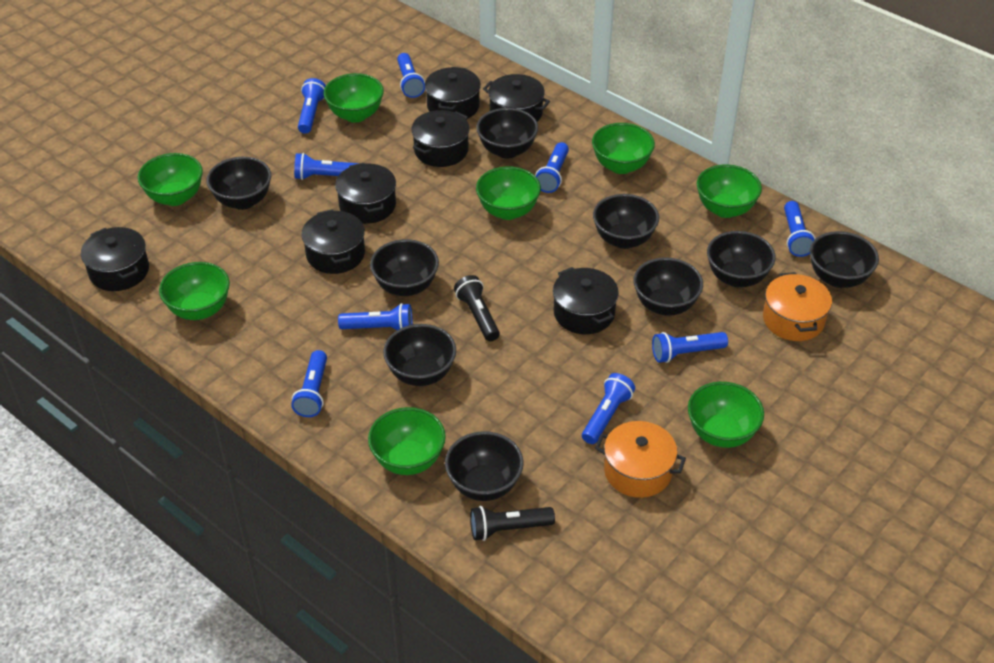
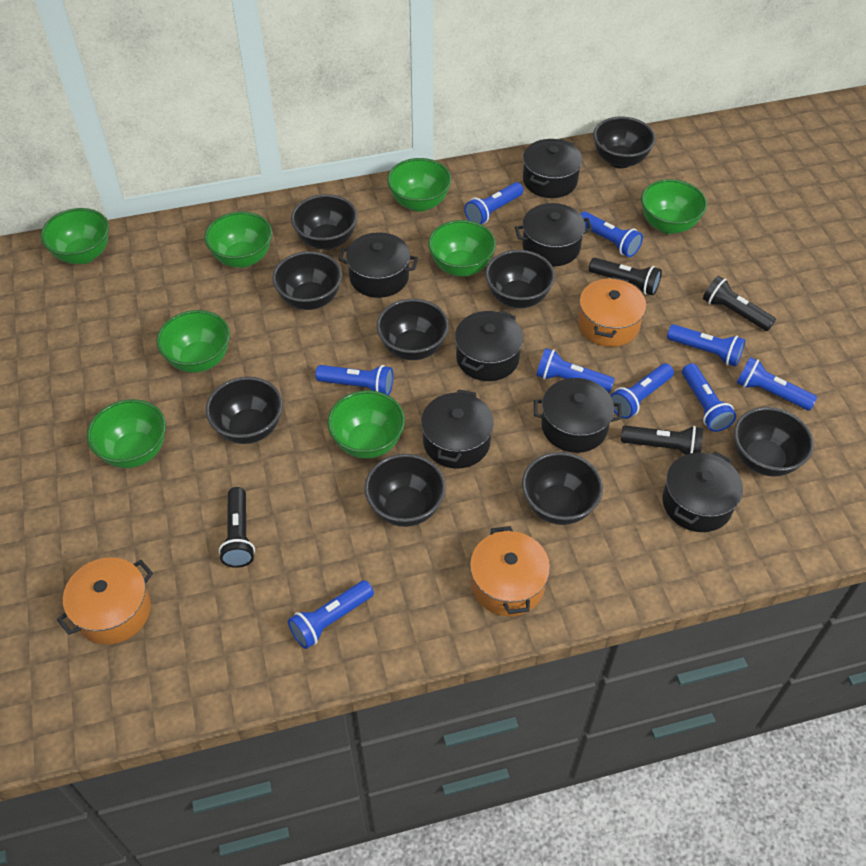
black flashlight: 2 -> 4
orange pot: 2 -> 3

